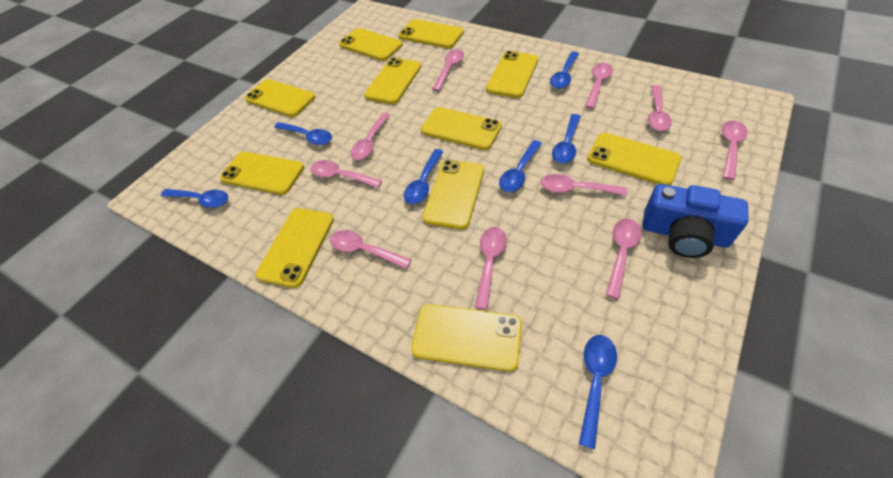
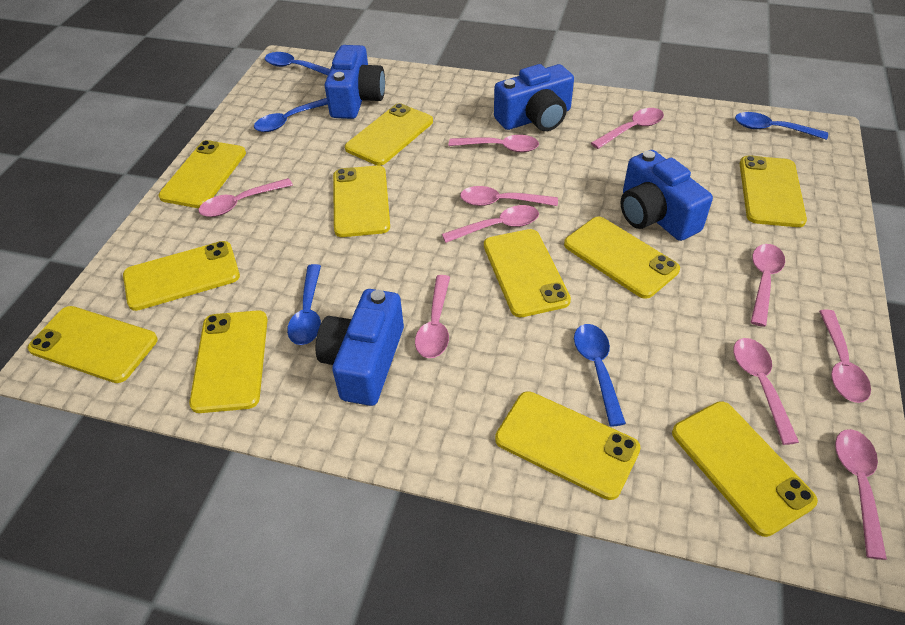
blue camera: 1 -> 4
blue spoon: 7 -> 5

